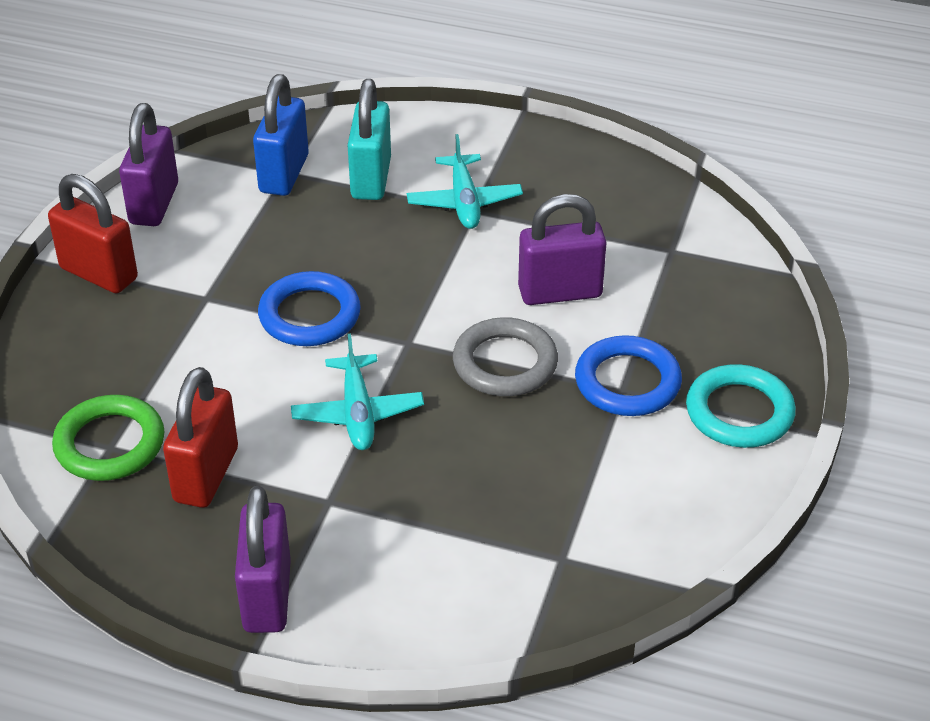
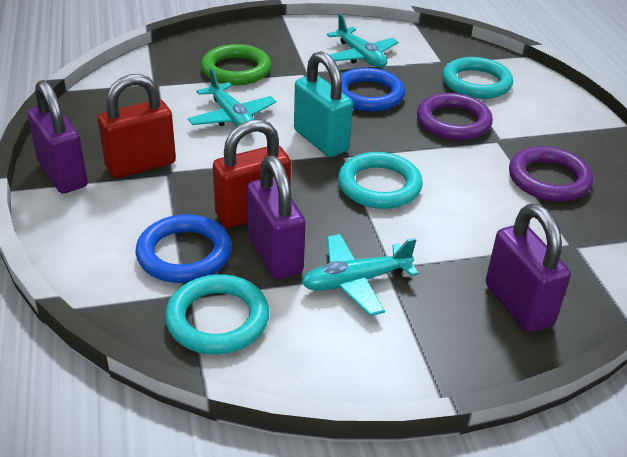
blue padlock: 1 -> 0
grey ring: 1 -> 0
purple ring: 0 -> 2
turquoise plane: 2 -> 3
turquoise ring: 1 -> 3

